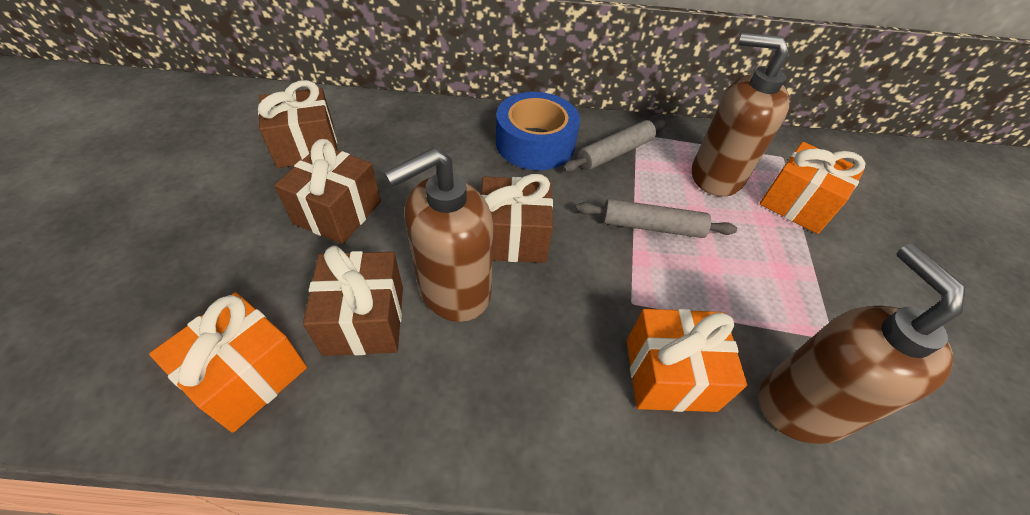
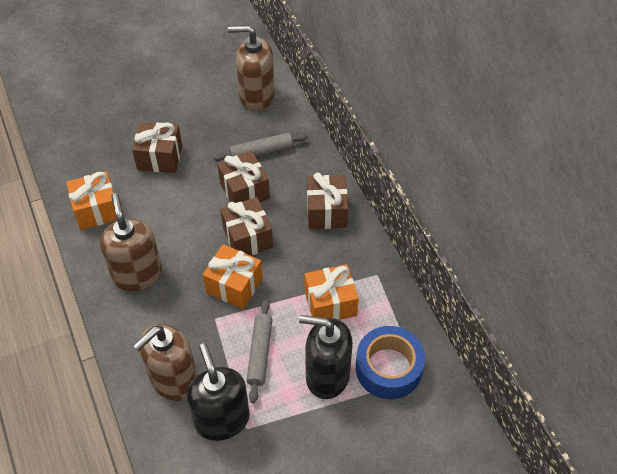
black soap dispenser: 0 -> 2

